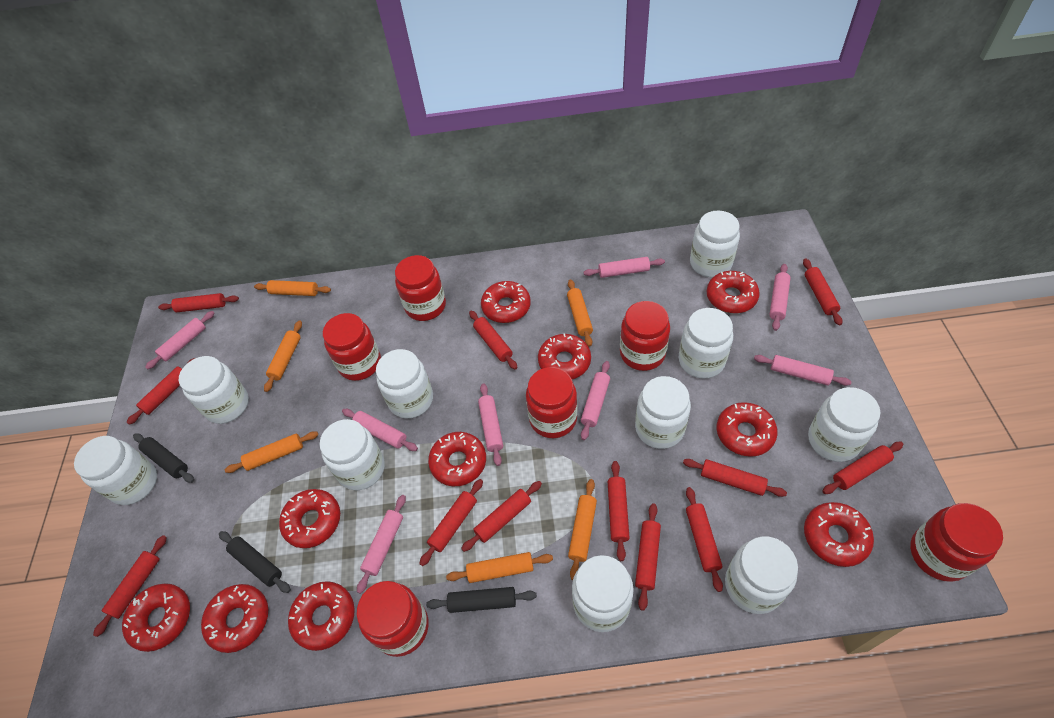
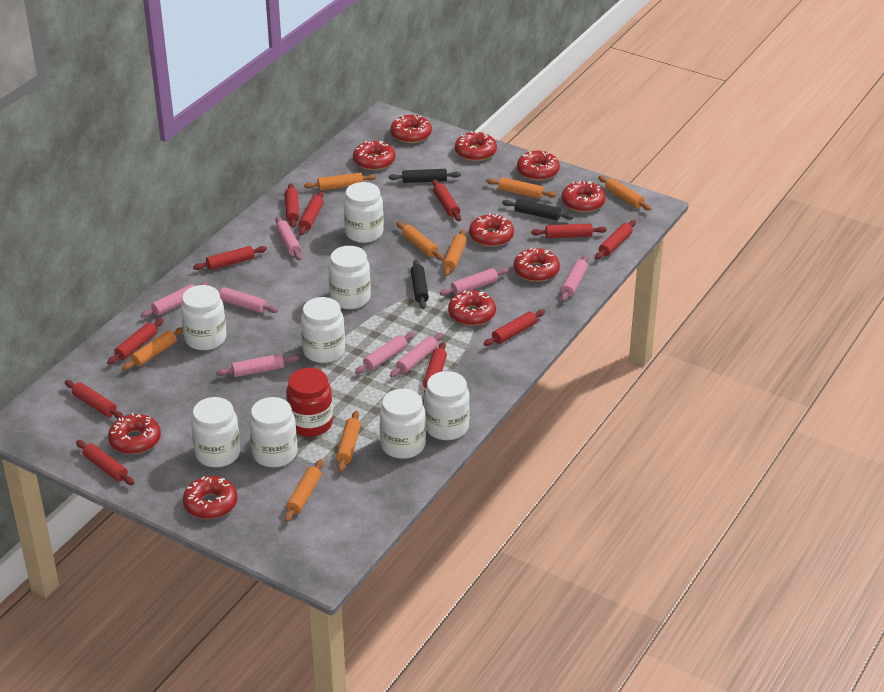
orange rolling pin: 6 -> 8
red jar: 6 -> 1
red rolling pin: 12 -> 11
white jar: 10 -> 8

